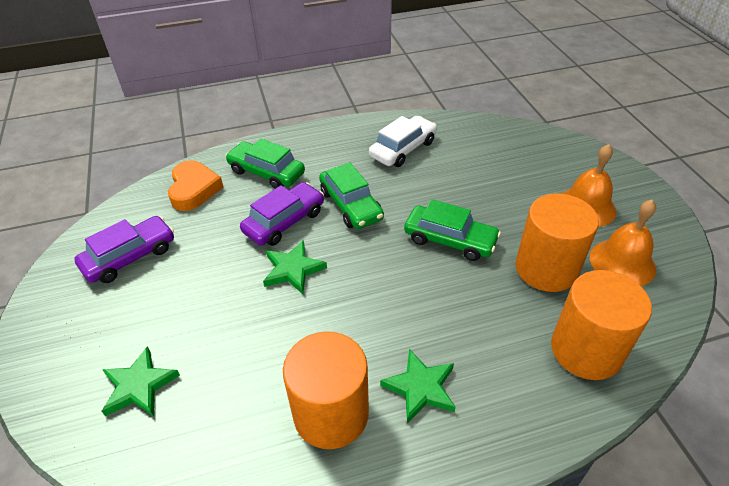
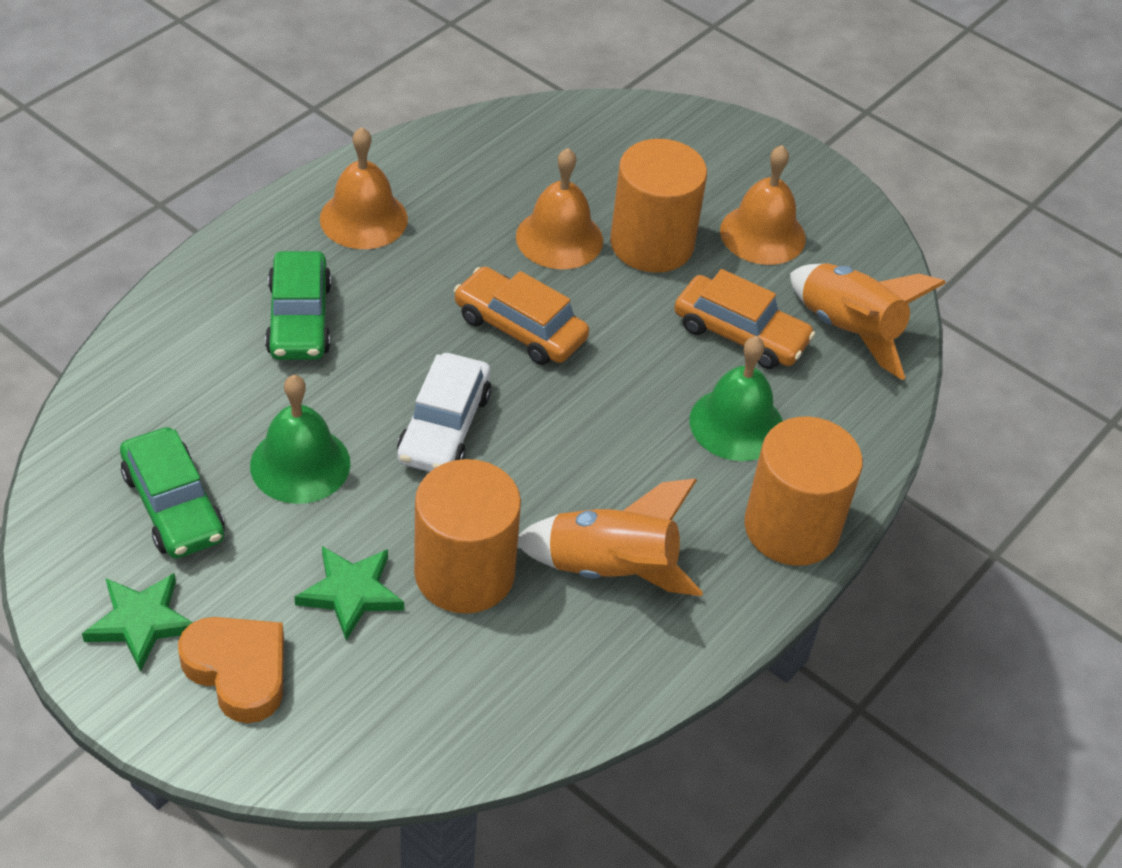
green bell: 0 -> 2
green car: 3 -> 2
green star: 3 -> 2
orange bell: 2 -> 3
orange car: 0 -> 2
orange rocket: 0 -> 2
purple car: 2 -> 0

